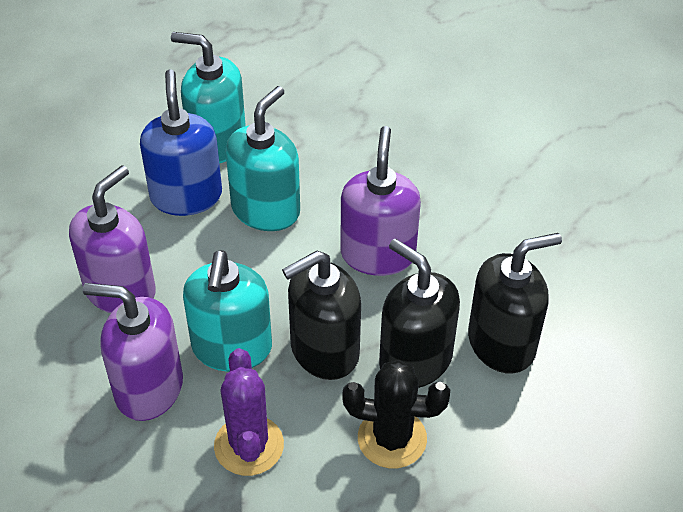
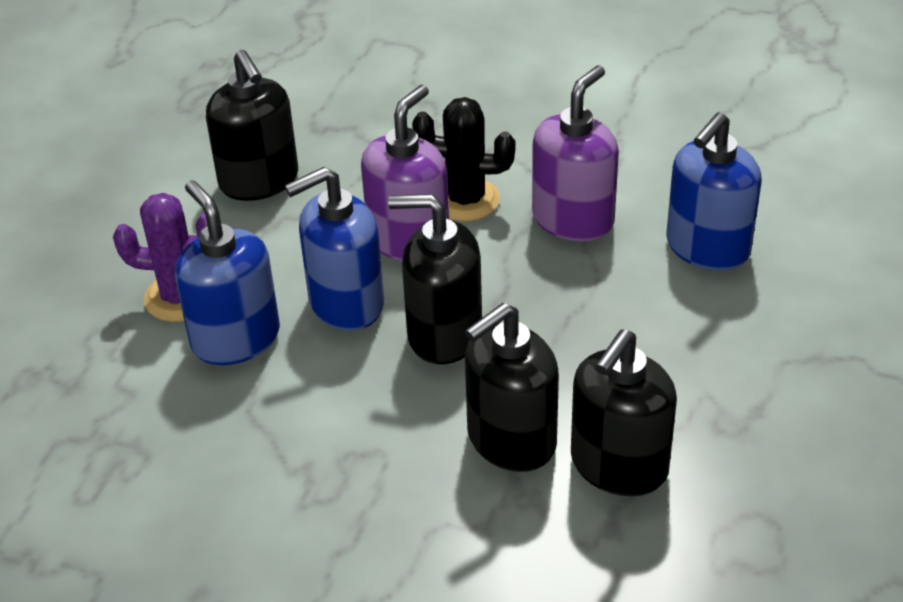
black soap dispenser: 3 -> 4
blue soap dispenser: 1 -> 3
purple soap dispenser: 3 -> 2
turquoise soap dispenser: 3 -> 0

